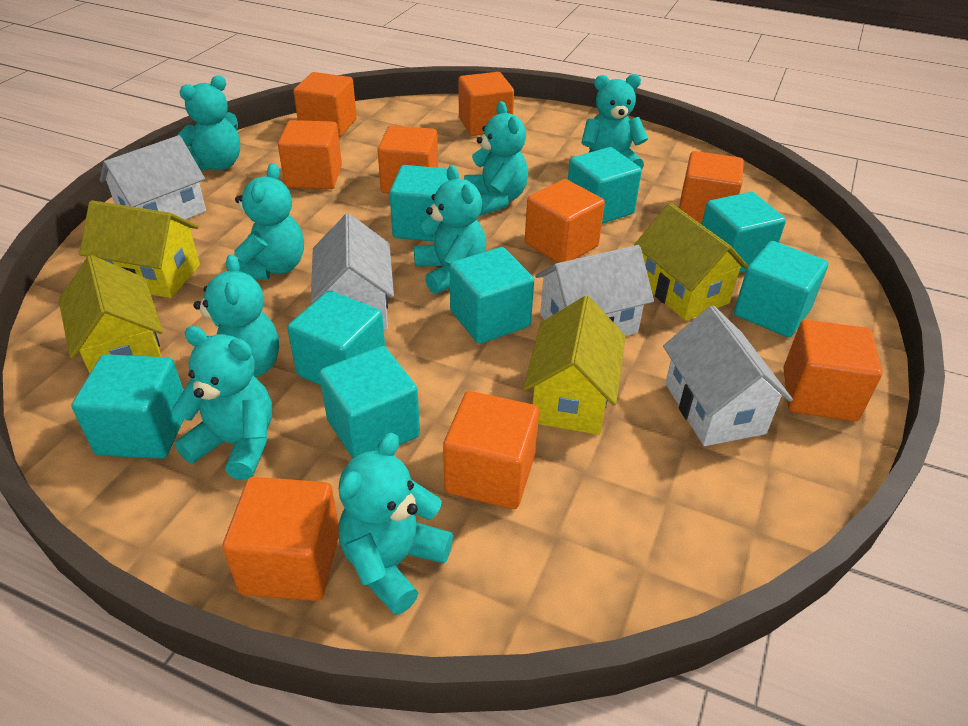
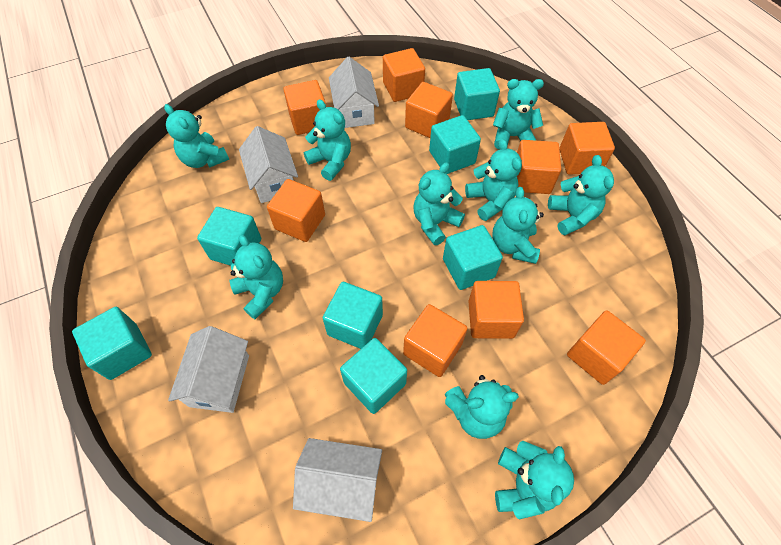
turquoise cube: 8 -> 7
turquoise teddy bear: 8 -> 10
yellow house: 4 -> 0

